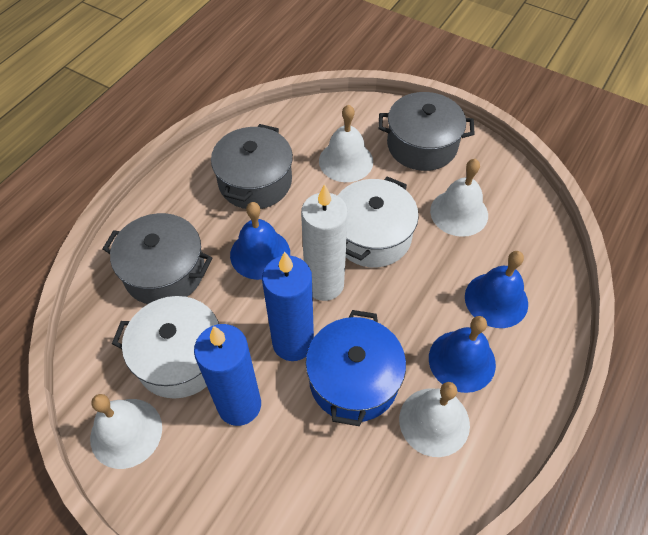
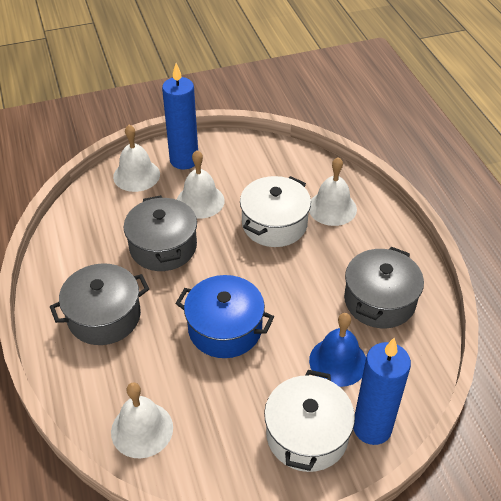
blue bell: 3 -> 1
white candle: 1 -> 0

